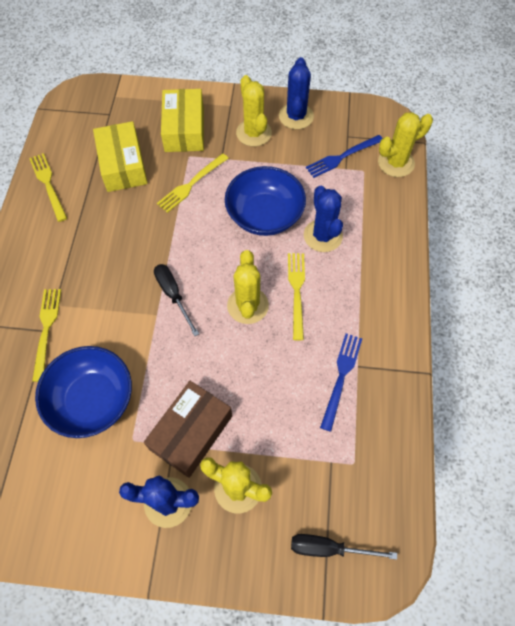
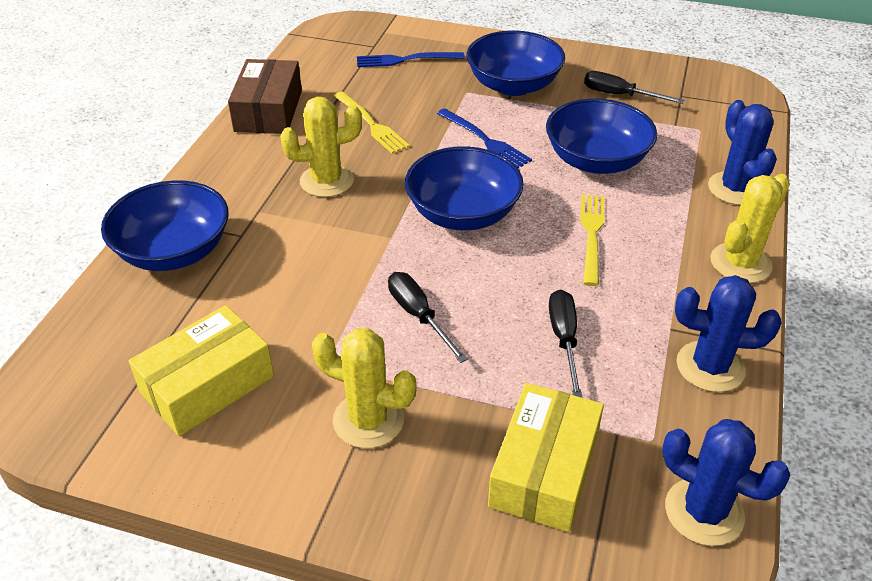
black screwdriver: 2 -> 3
blue bowl: 2 -> 4
yellow cactus: 4 -> 3
yellow fork: 4 -> 2

